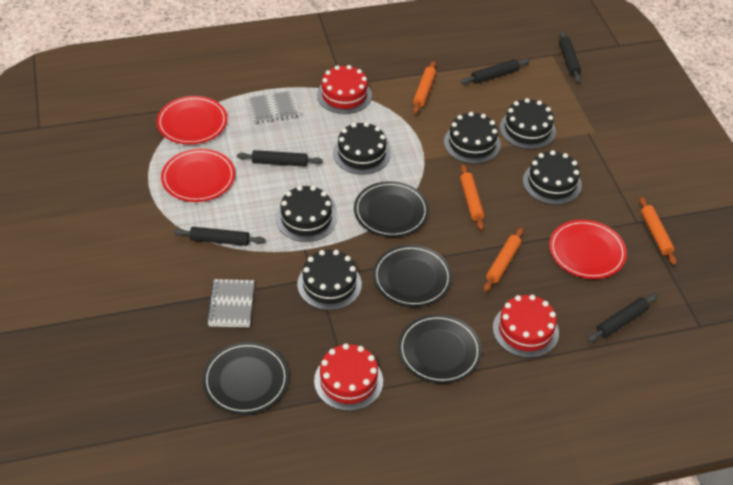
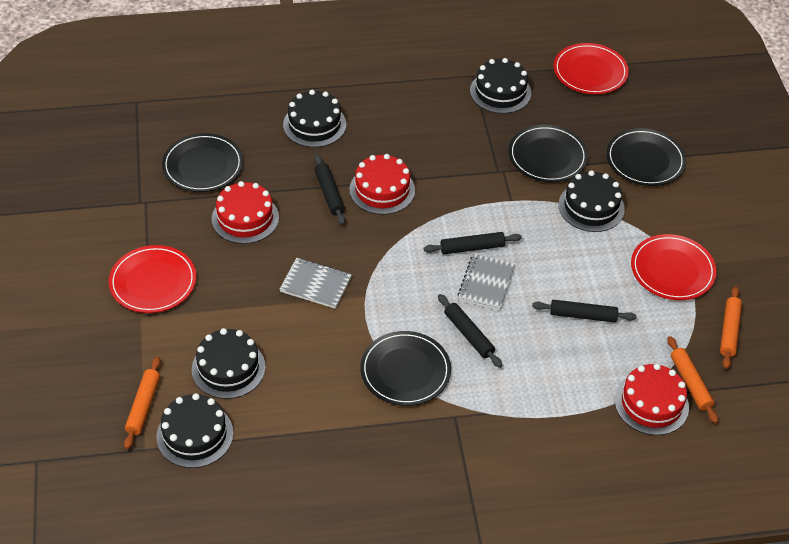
black cake: 6 -> 5
black rolling pin: 5 -> 4
orange rolling pin: 4 -> 3

